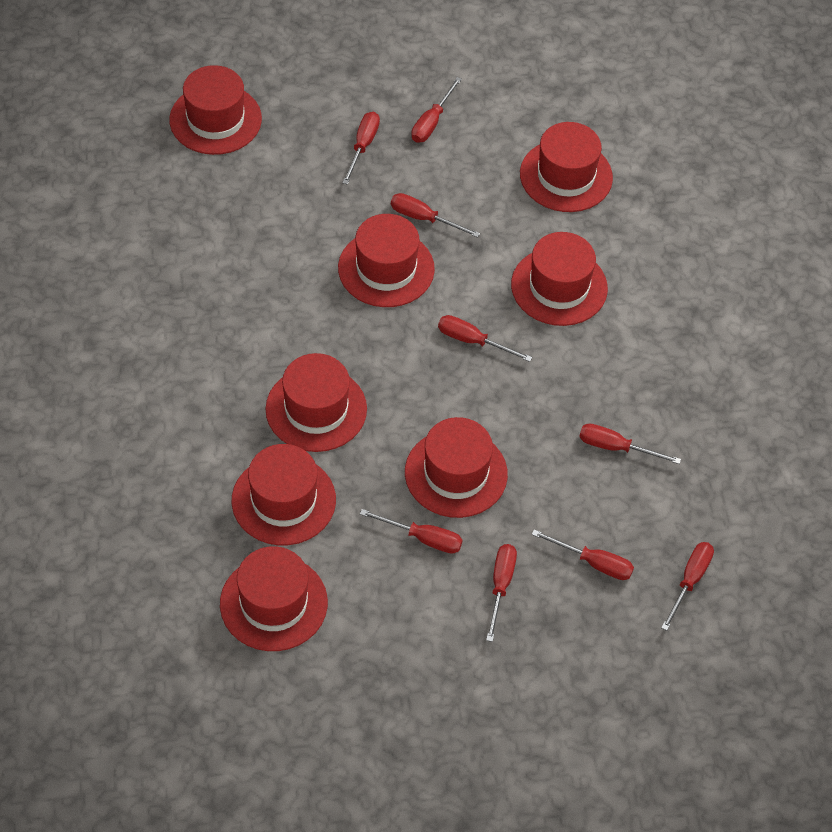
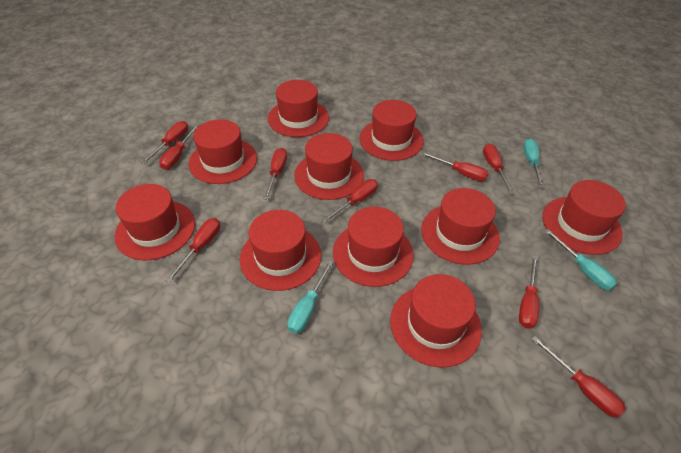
red hat: 8 -> 10
turquoise screwdriver: 0 -> 3

